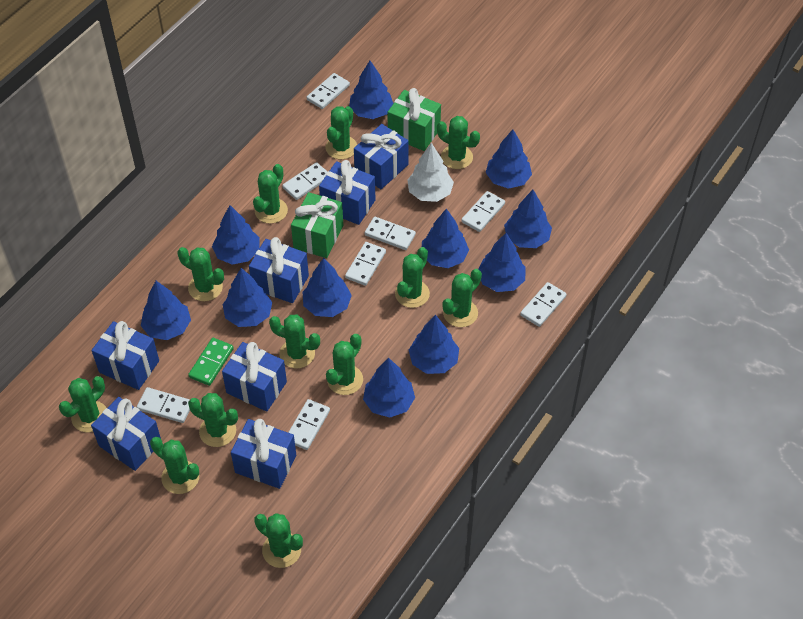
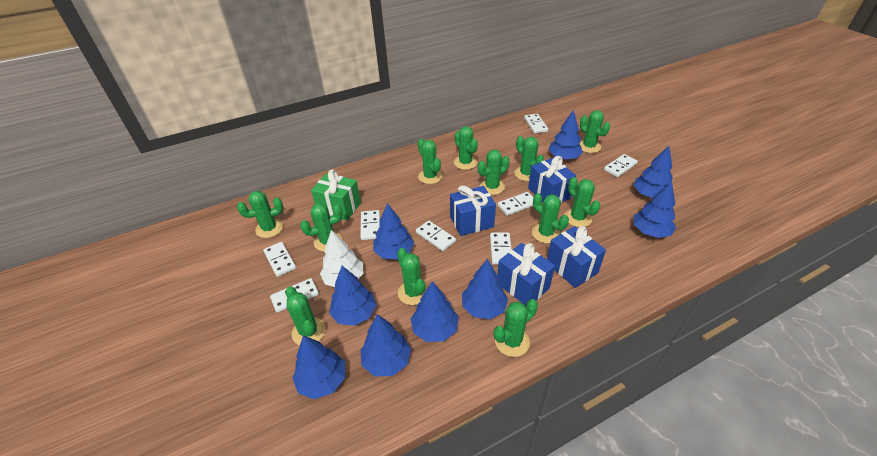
blue gift: 7 -> 4
blue tree: 11 -> 9
green domino: 1 -> 0
green gift: 2 -> 1

